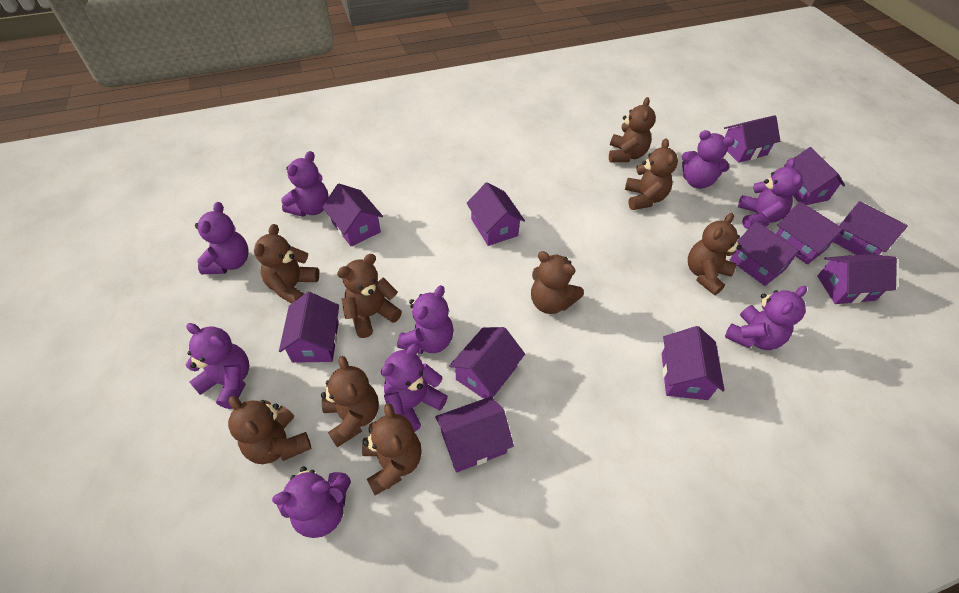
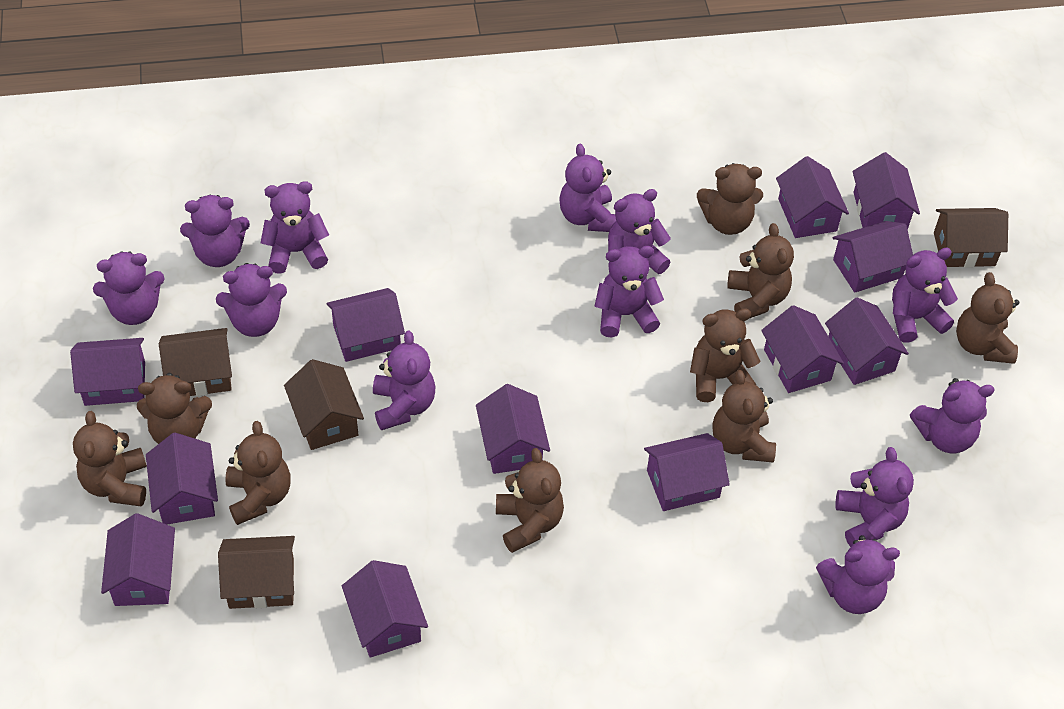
brown house: 0 -> 4
purple teddy bear: 9 -> 12

